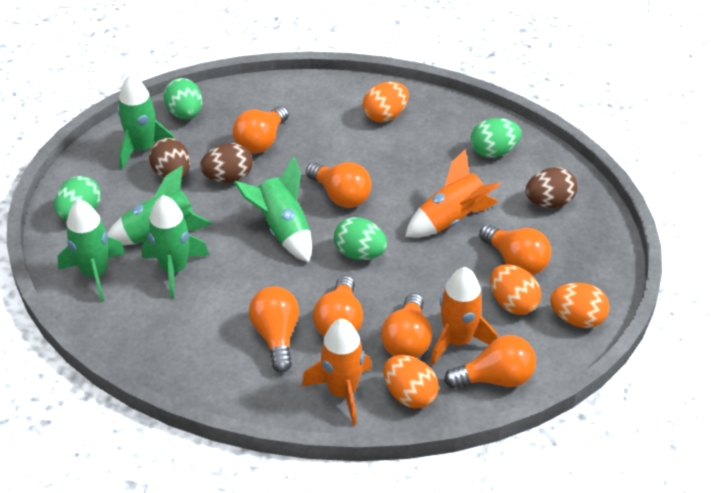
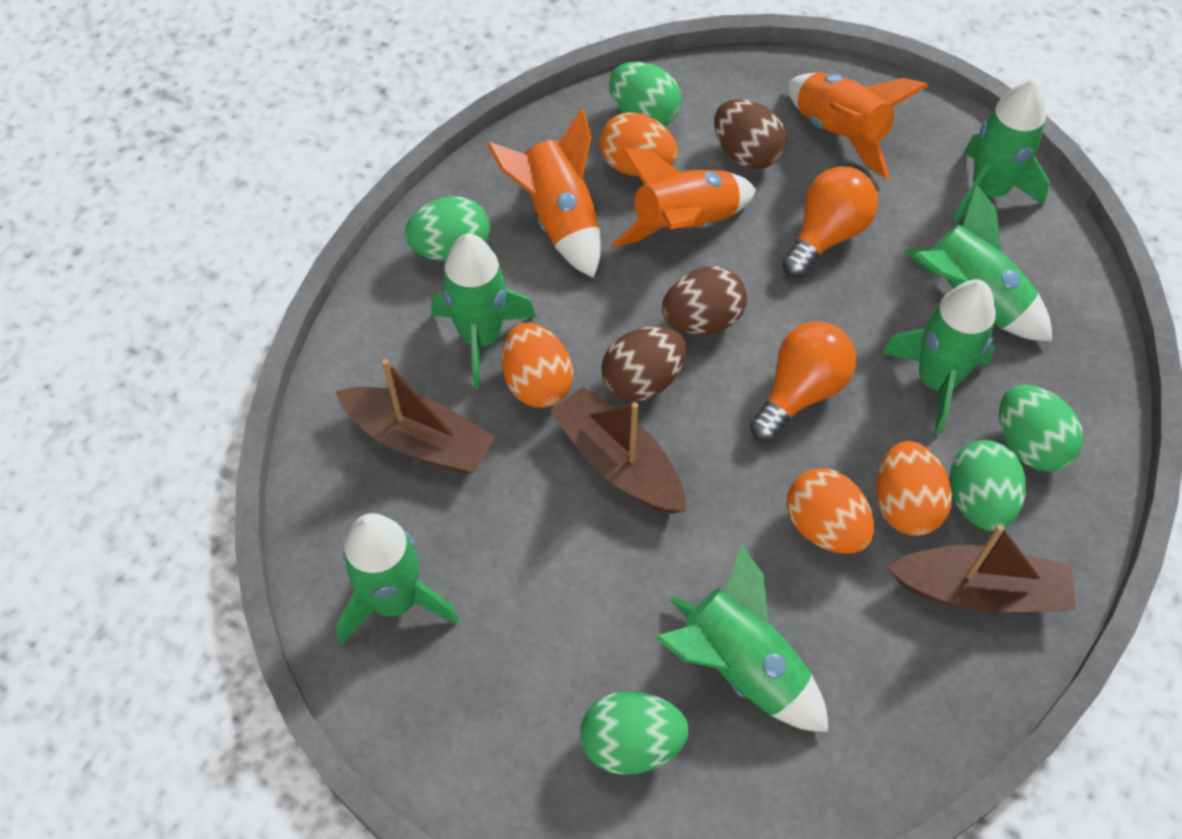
brown boat: 0 -> 3
green egg: 4 -> 5
green rocket: 5 -> 6
orange light bulb: 7 -> 2

